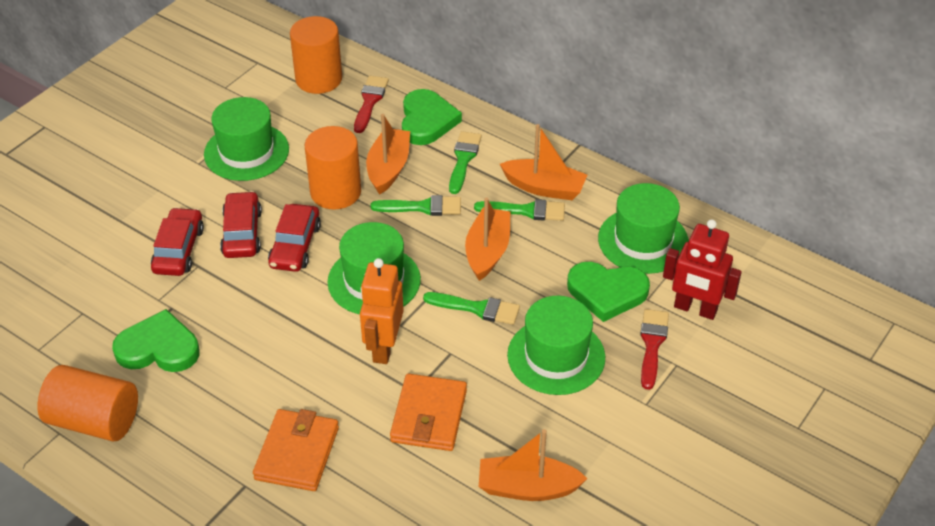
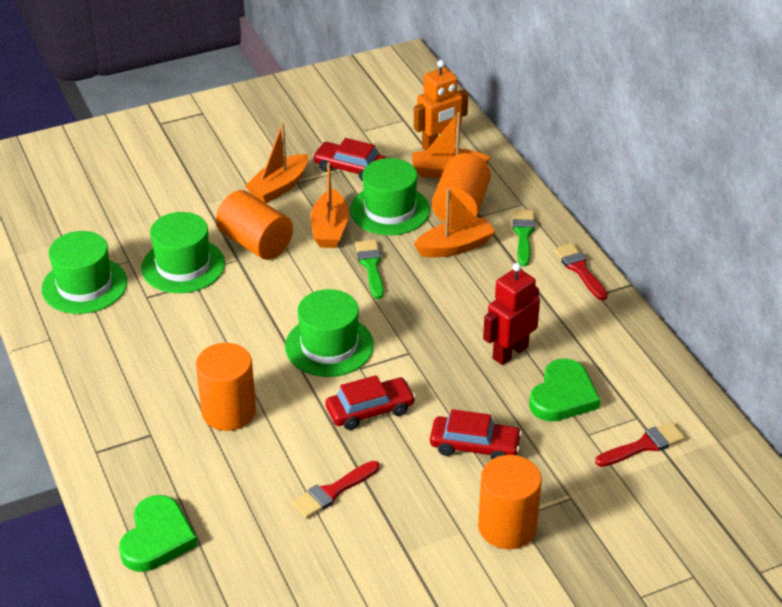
green brush: 4 -> 2
green heart: 3 -> 2
orange cylinder: 3 -> 4
orange wallet: 2 -> 0
red brush: 2 -> 3

